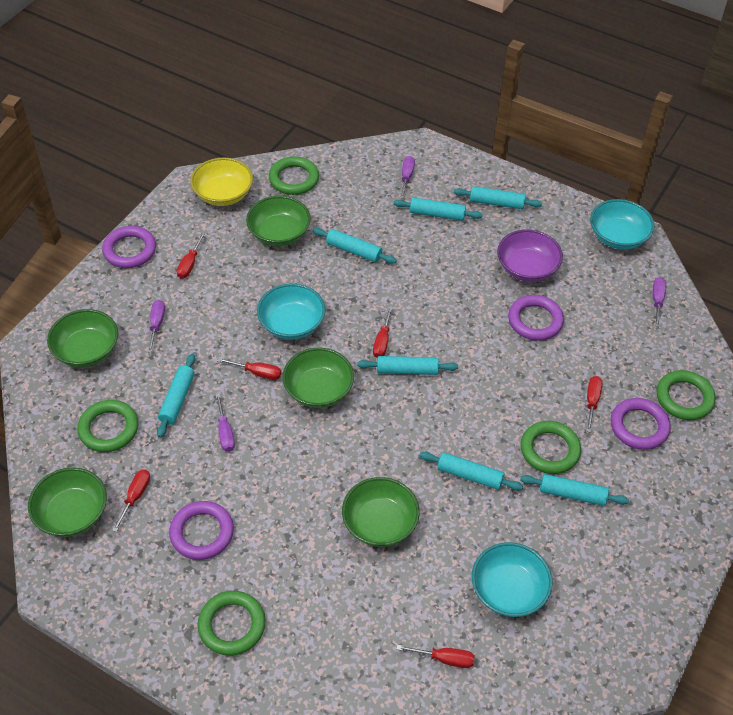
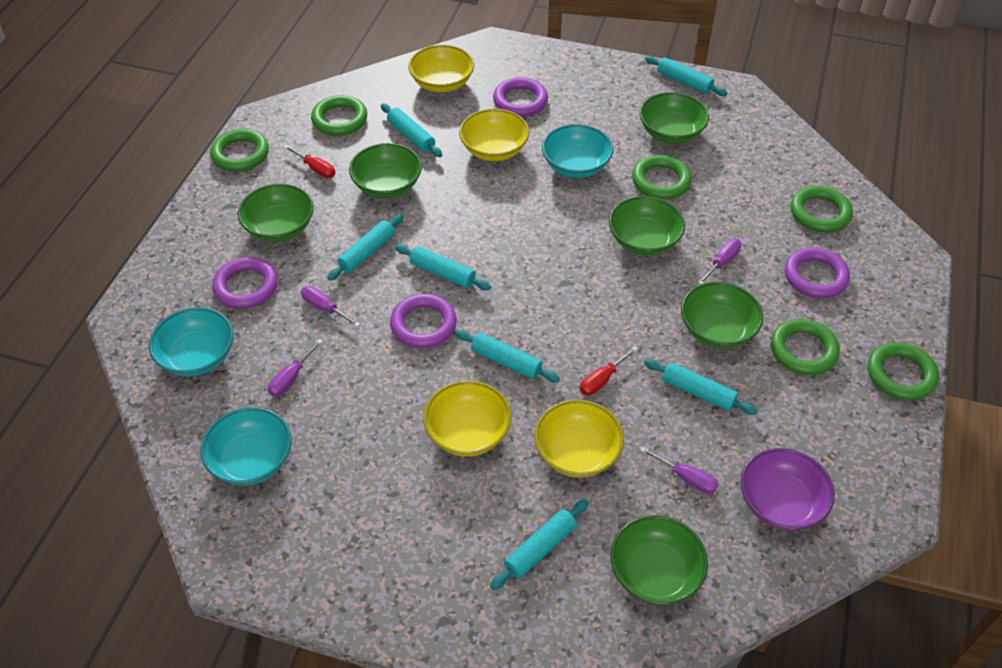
green bowl: 5 -> 6
green ring: 5 -> 6
red screwdriver: 6 -> 2
yellow bowl: 1 -> 4

